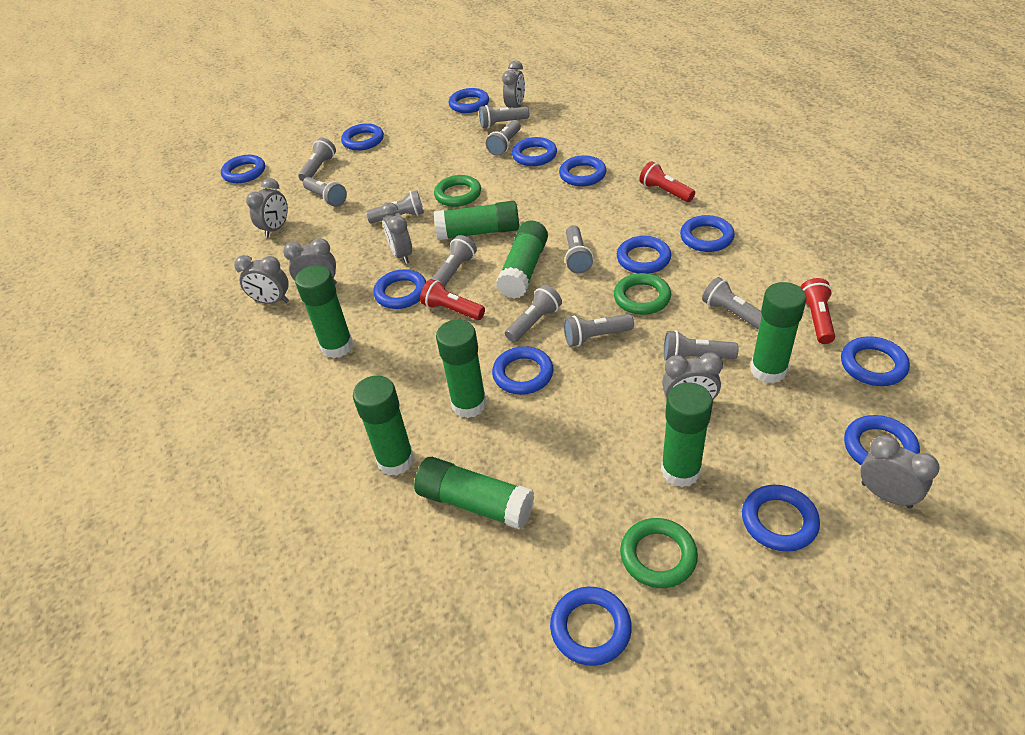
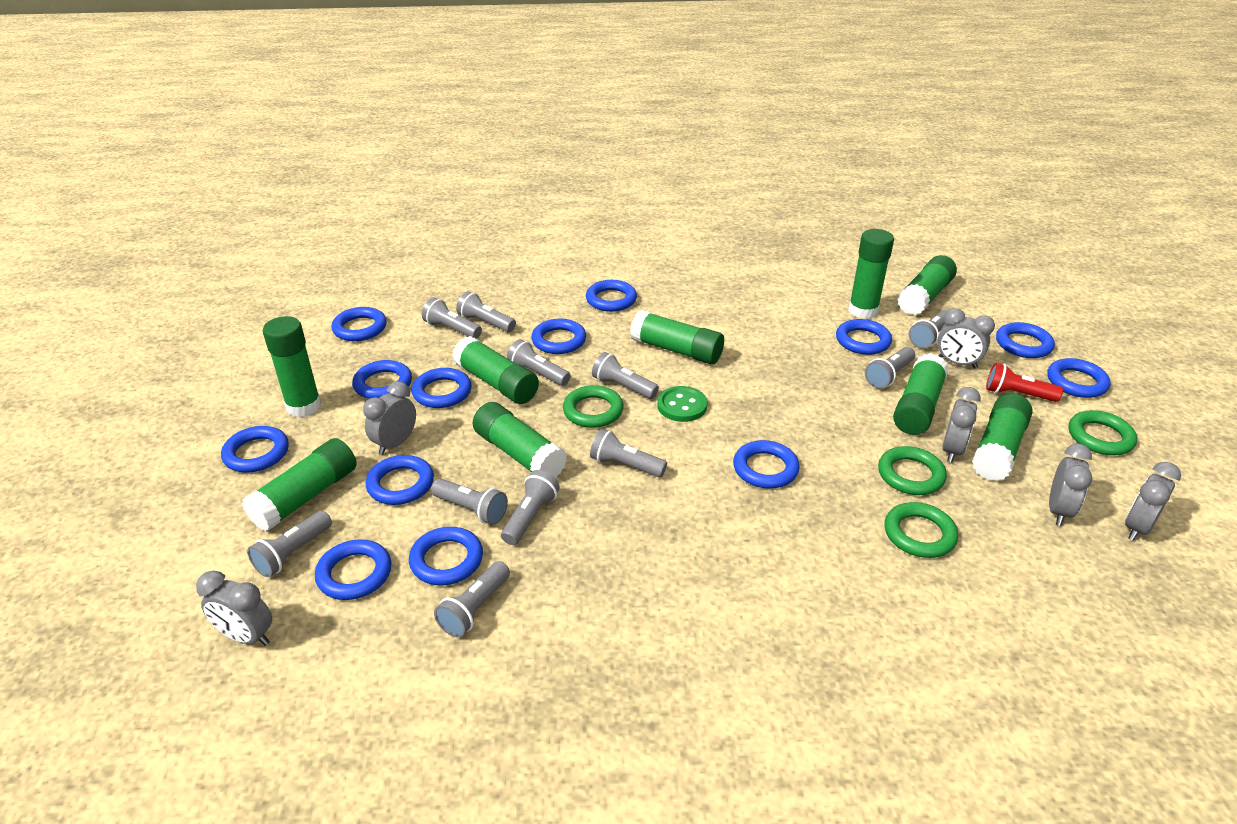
green button: 0 -> 1
green glue stick: 8 -> 9
green ring: 3 -> 4
grey clock: 7 -> 6
red flashlight: 3 -> 1

